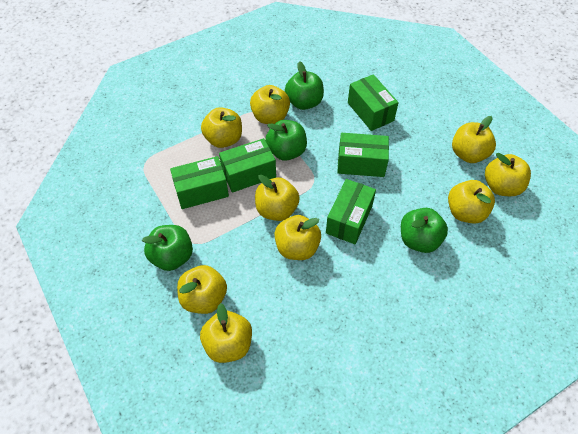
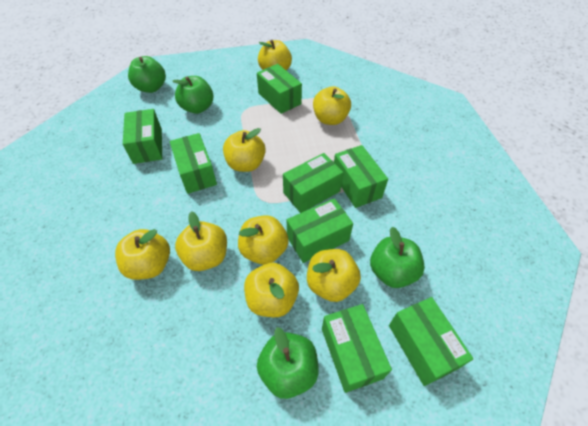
green box: 5 -> 8
yellow apple: 9 -> 8

